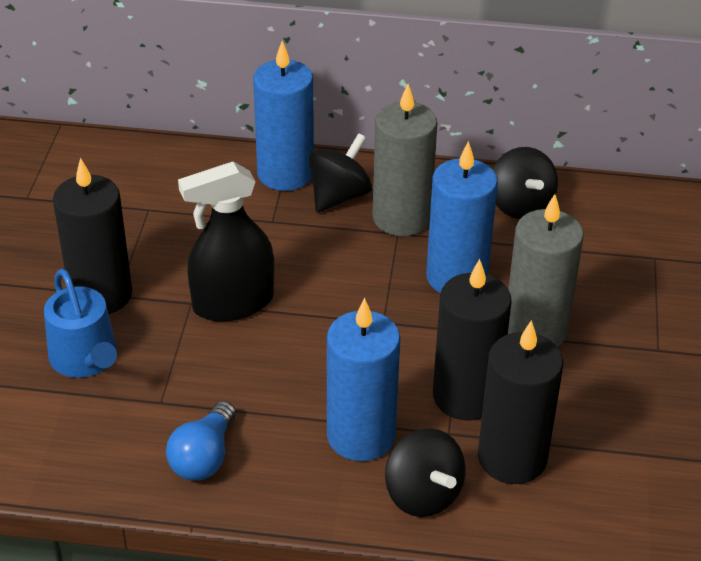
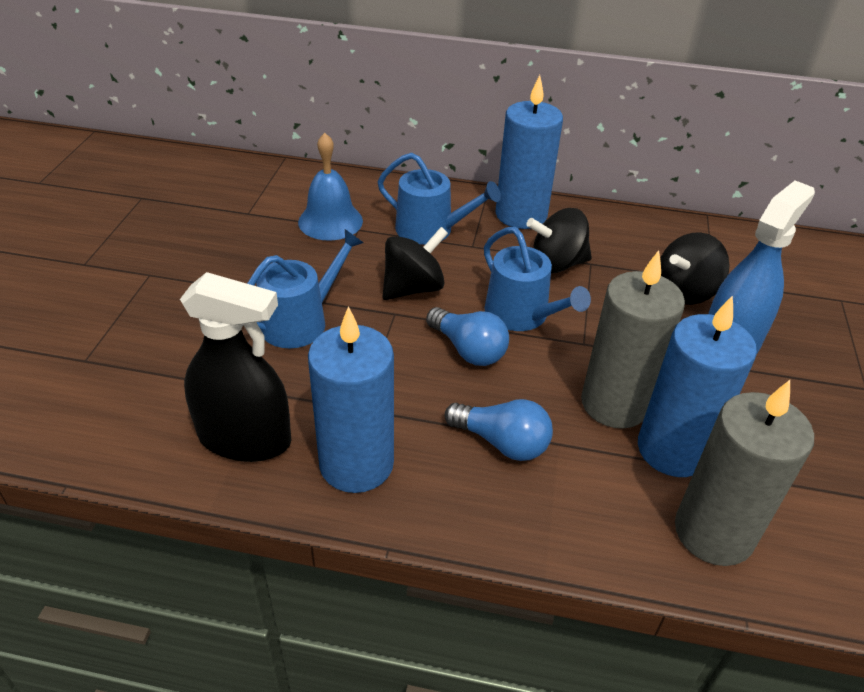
black candle: 3 -> 0
blue bell: 0 -> 1
blue light bulb: 1 -> 2
blue spray bottle: 0 -> 1
blue watering can: 1 -> 3

